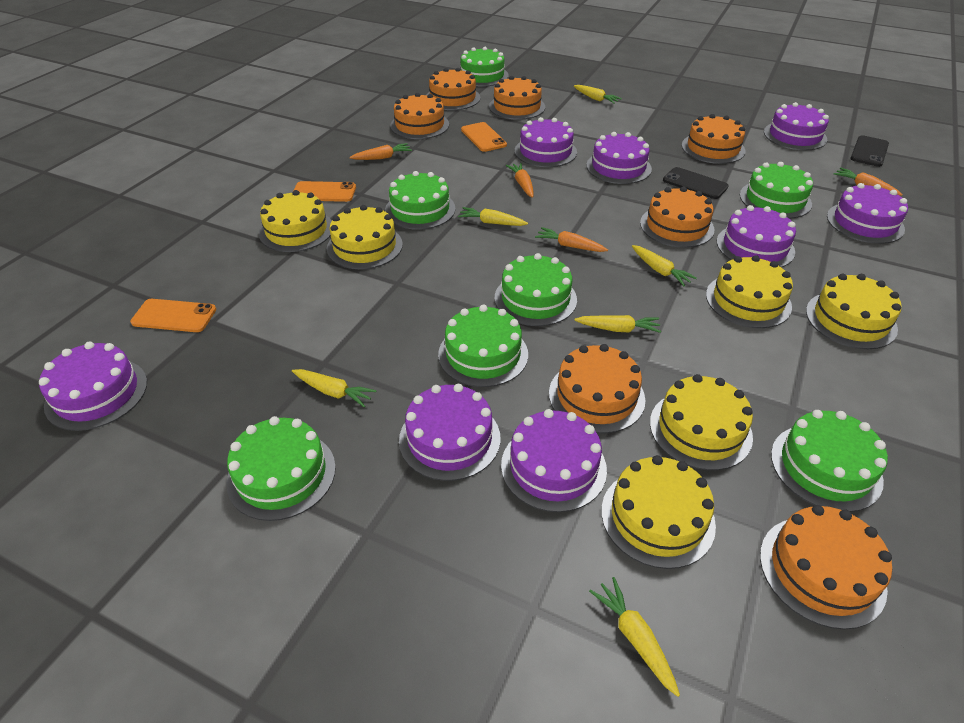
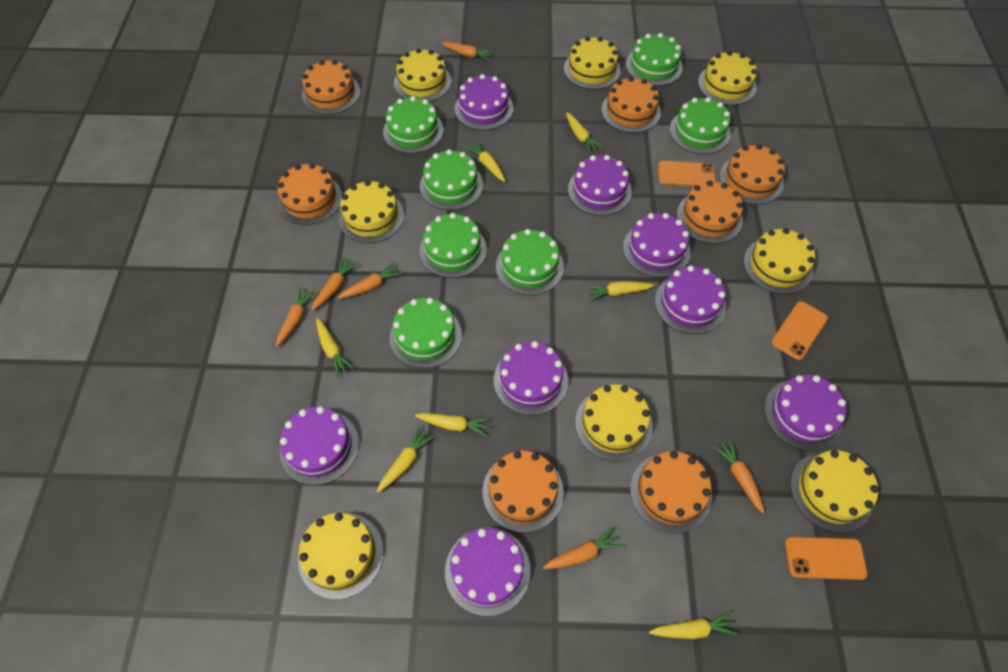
black phone: 2 -> 0
orange carrot: 4 -> 6
yellow cake: 6 -> 8
yellow carrot: 6 -> 7

